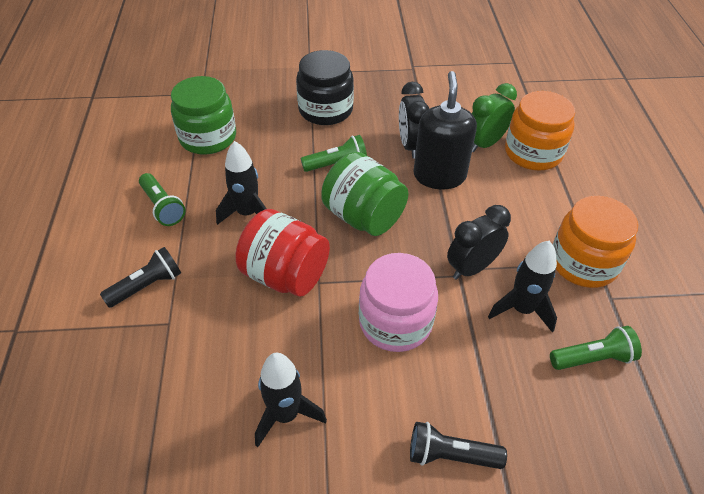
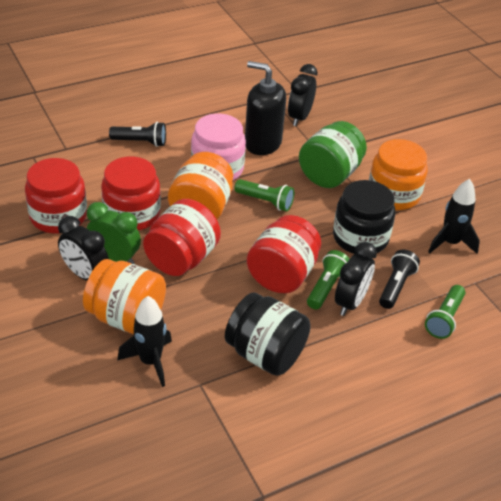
black clock: 2 -> 3
black jar: 1 -> 2
black rocket: 3 -> 2
green jar: 2 -> 1
orange jar: 2 -> 3
red jar: 1 -> 4

